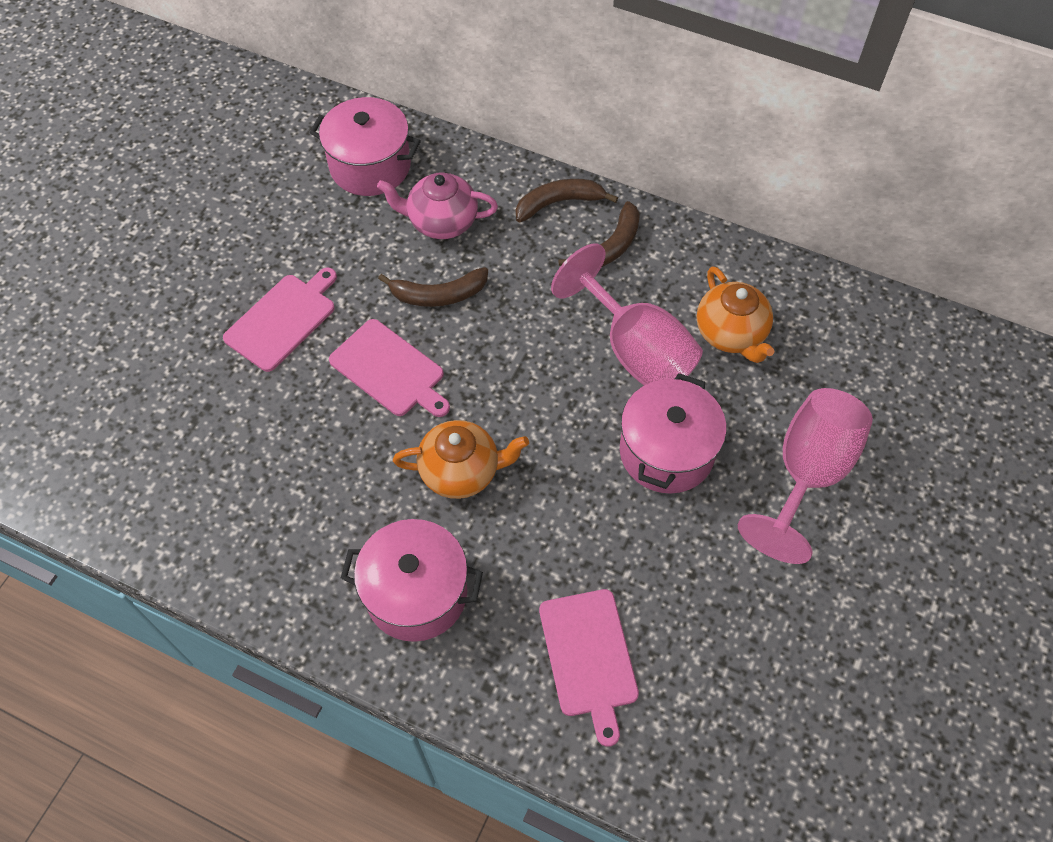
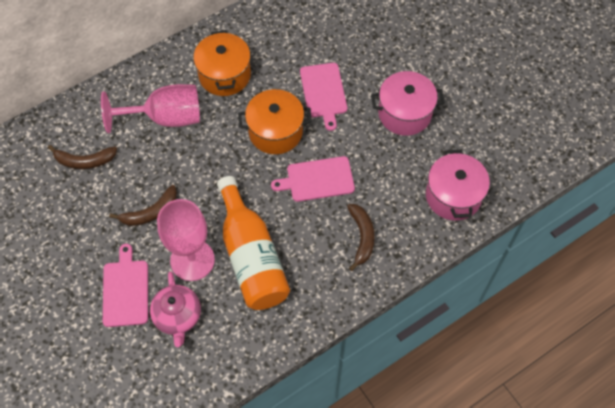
orange bottle: 0 -> 1
orange pot: 0 -> 2
orange teapot: 2 -> 0
pink pot: 3 -> 2

